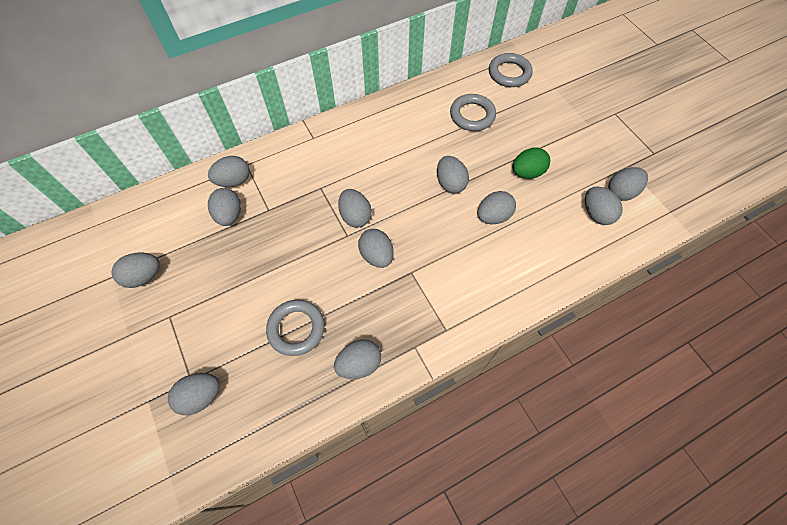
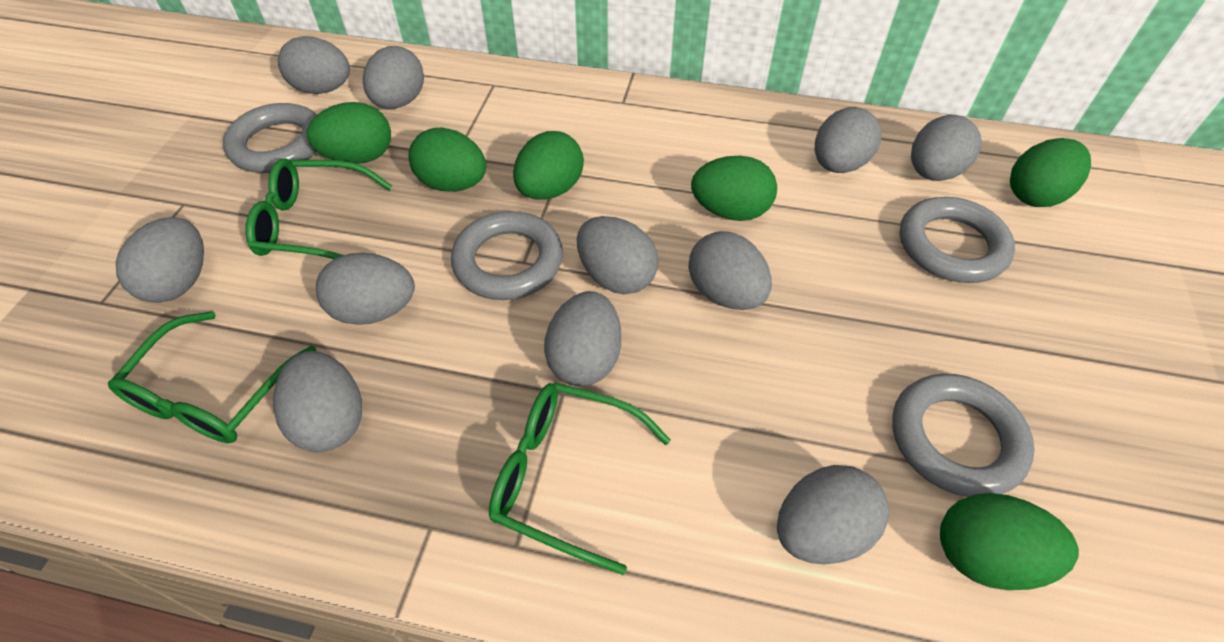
green egg: 1 -> 6
green glasses: 0 -> 3
grey ring: 3 -> 4

